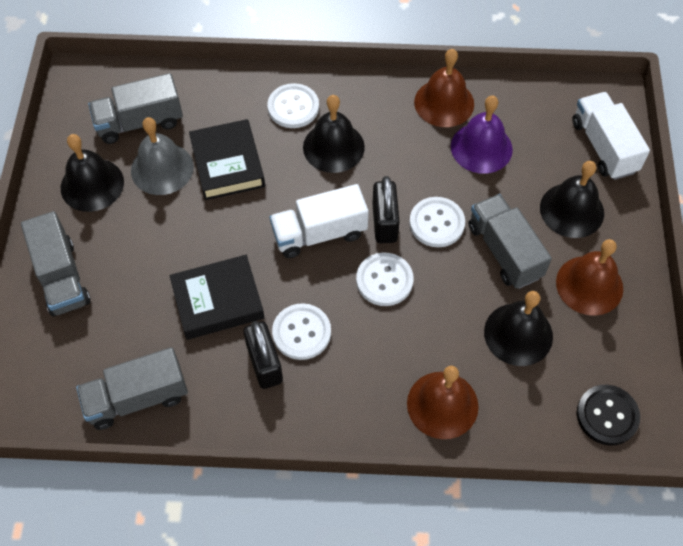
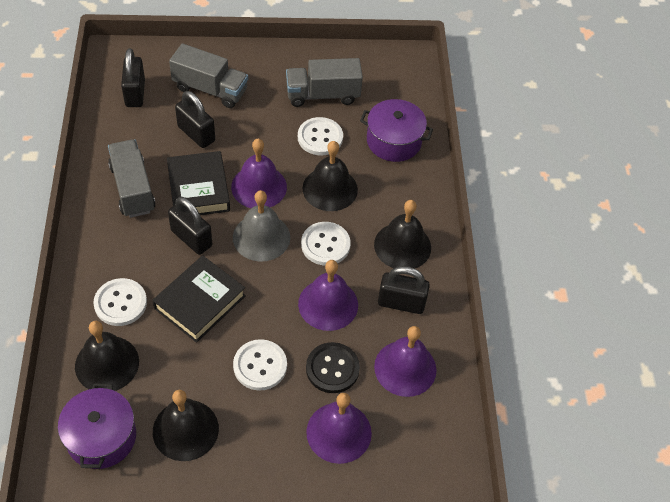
black padlock: 2 -> 4
brown bell: 3 -> 0
grey truck: 4 -> 3
purple bell: 1 -> 4
purple pot: 0 -> 2
white truck: 2 -> 0

